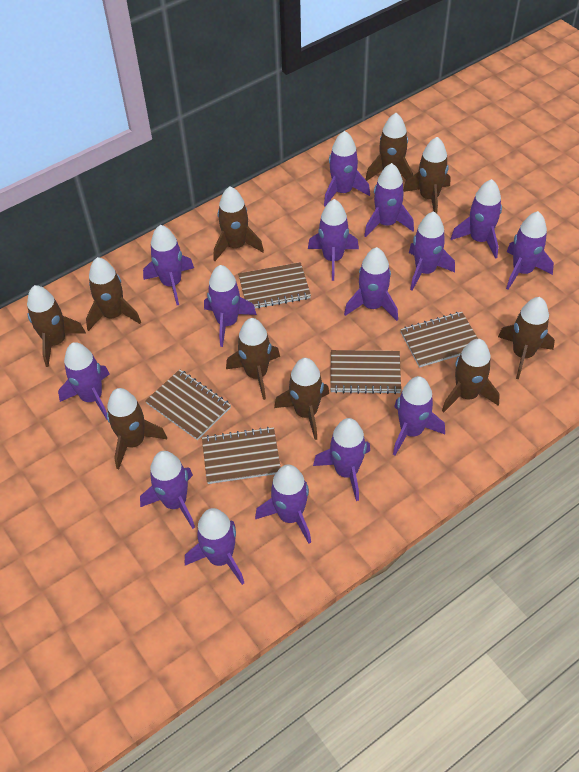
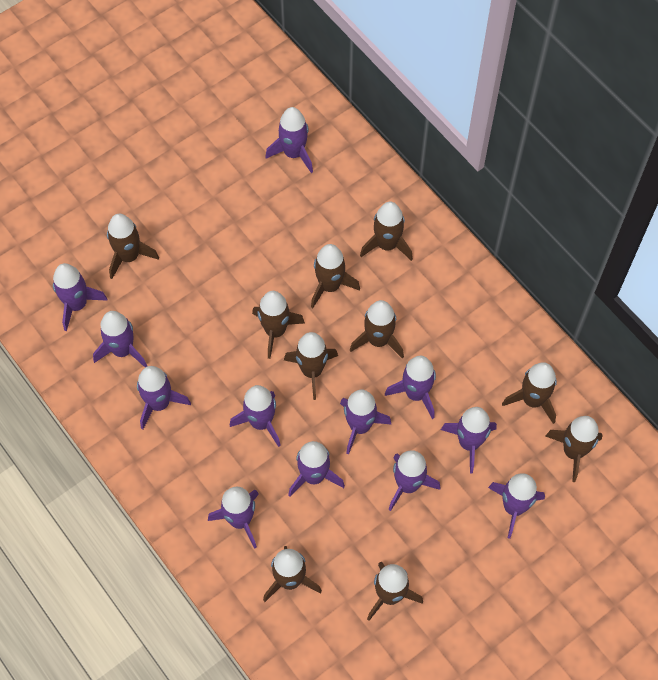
brown notebook: 5 -> 0
purple rocket: 15 -> 12

